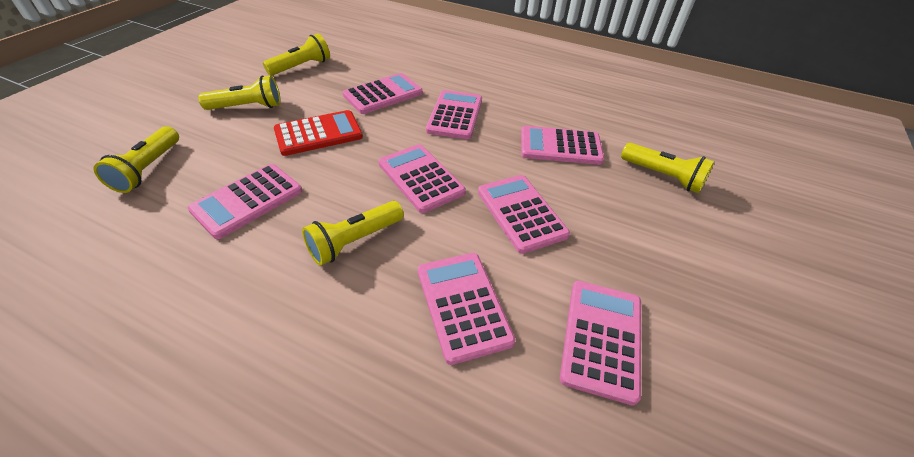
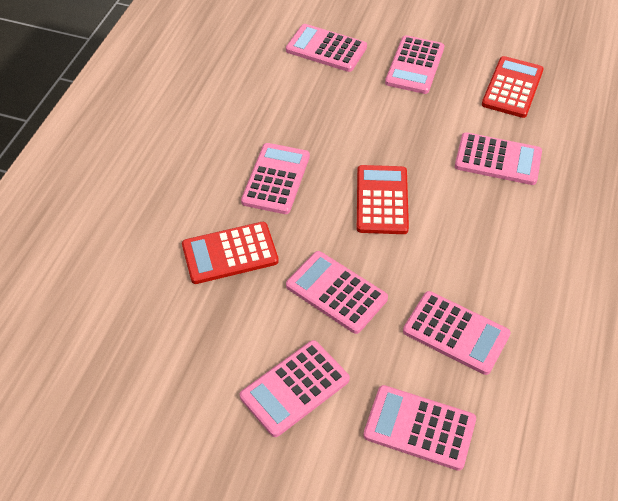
red calculator: 1 -> 3
yellow flashlight: 5 -> 0

